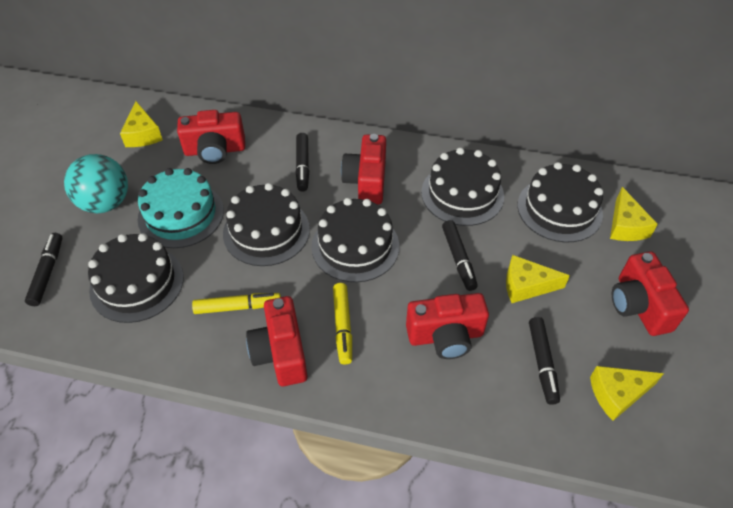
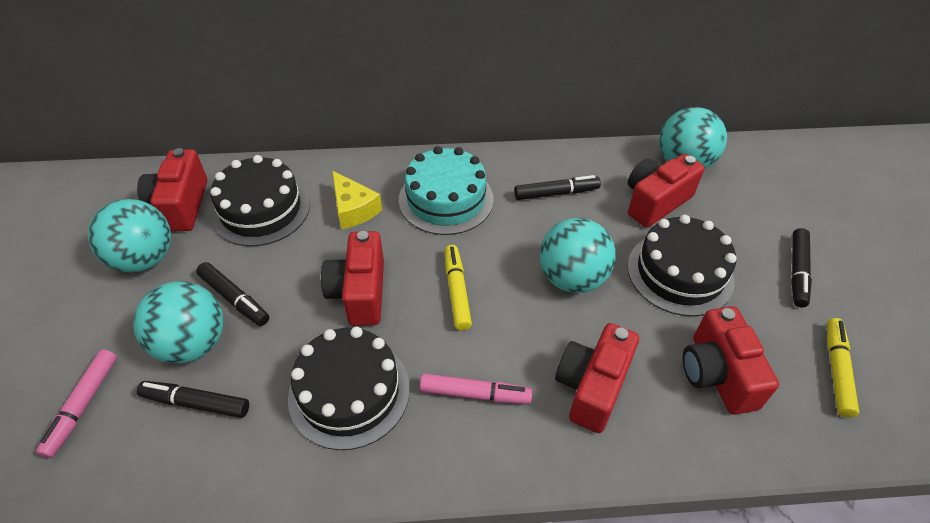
black cake: 5 -> 3
pink marker: 0 -> 2
turquoise ball: 1 -> 4
yellow cheese: 4 -> 1

